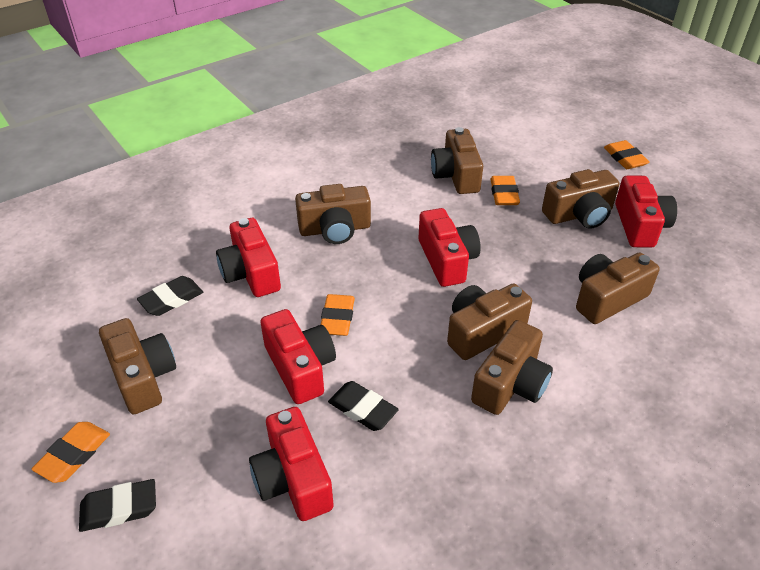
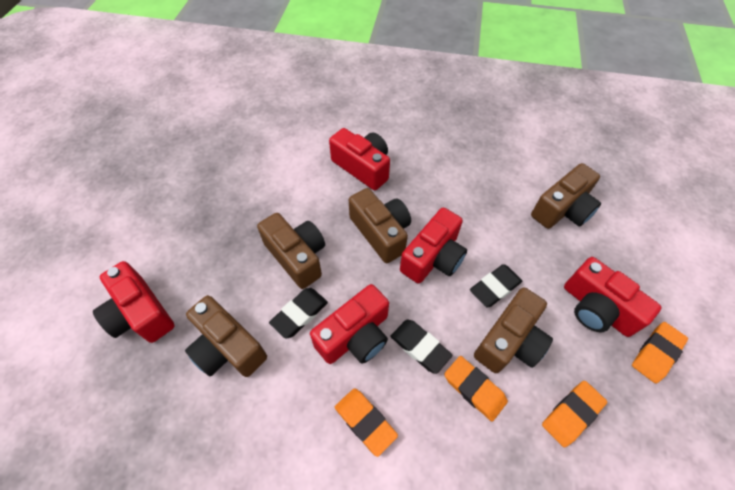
brown camera: 7 -> 5

